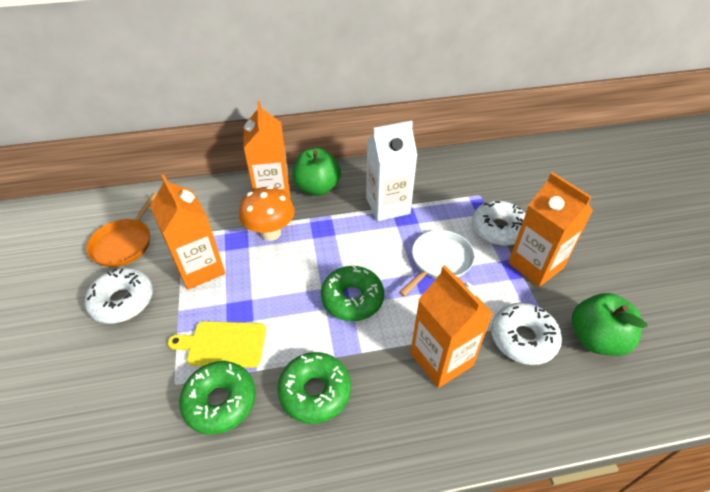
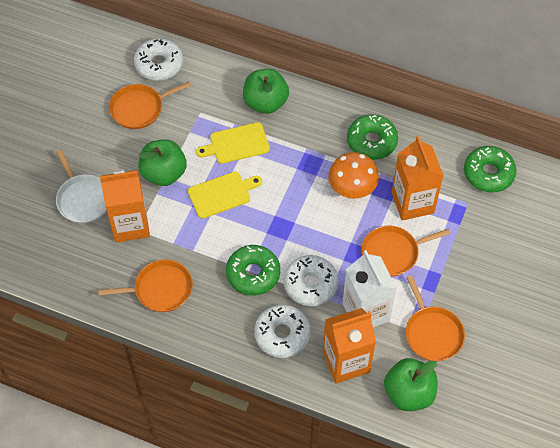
green apple: 2 -> 3
orange carton: 4 -> 3
orange pan: 1 -> 4
yellow cutting board: 1 -> 2

